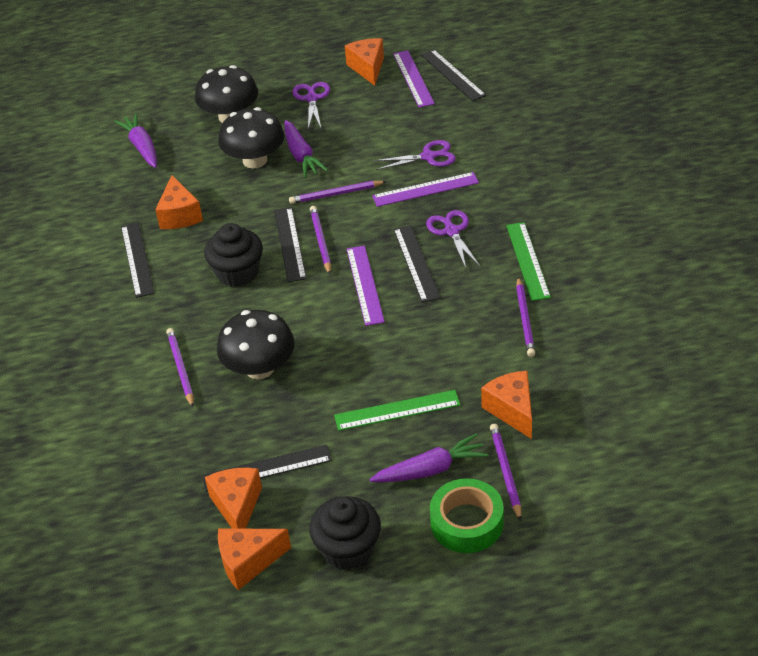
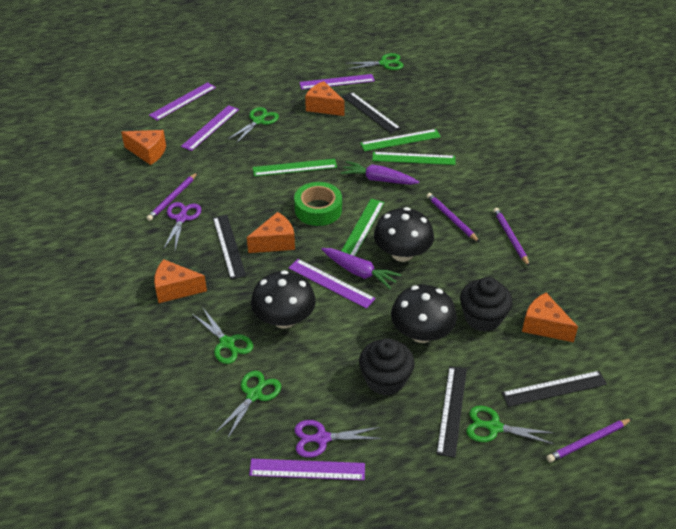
black ruler: 5 -> 4
green ruler: 2 -> 4
green scissors: 0 -> 5
purple carrot: 3 -> 2
purple pencil: 5 -> 4
purple ruler: 3 -> 5
purple scissors: 3 -> 2

